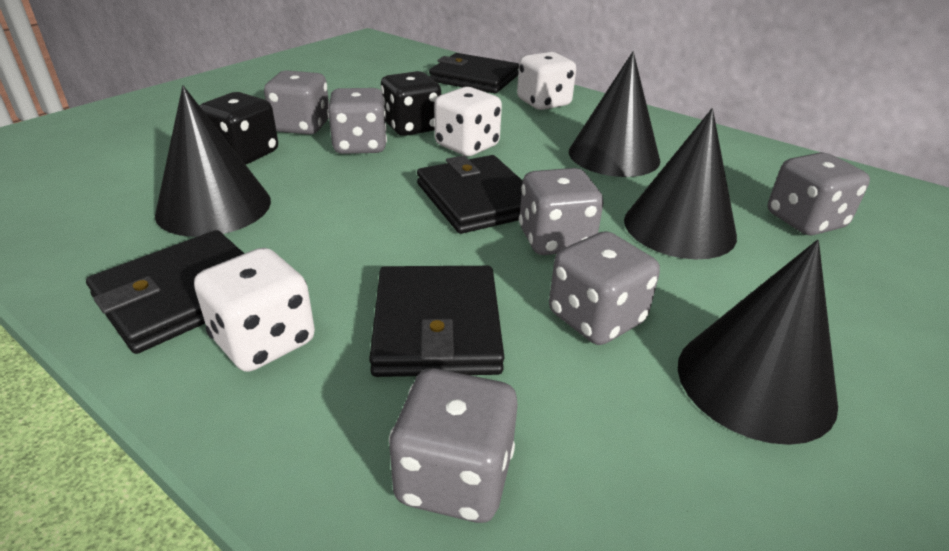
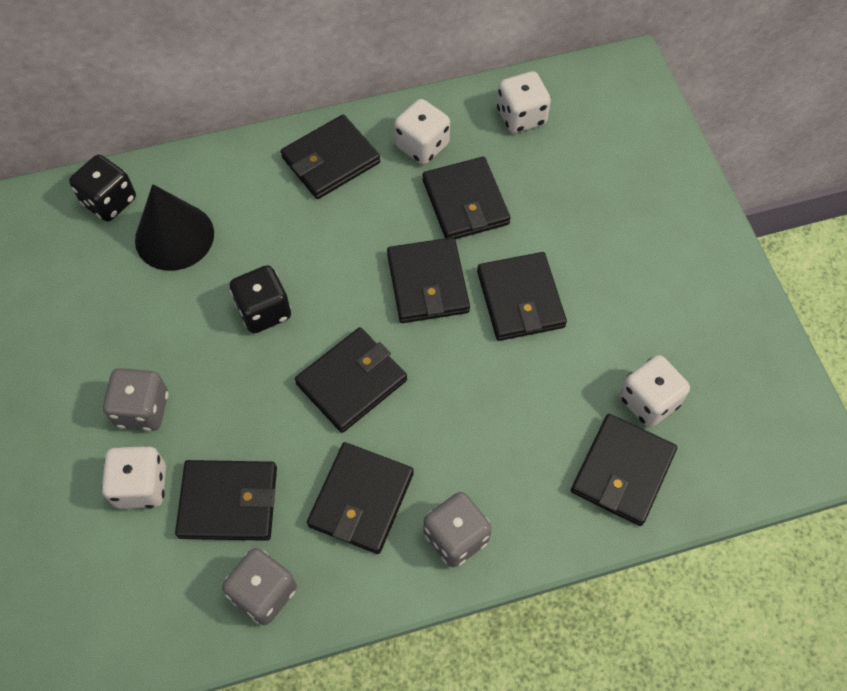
black cone: 4 -> 1
black wallet: 4 -> 8
grey dice: 6 -> 3
white dice: 3 -> 4

